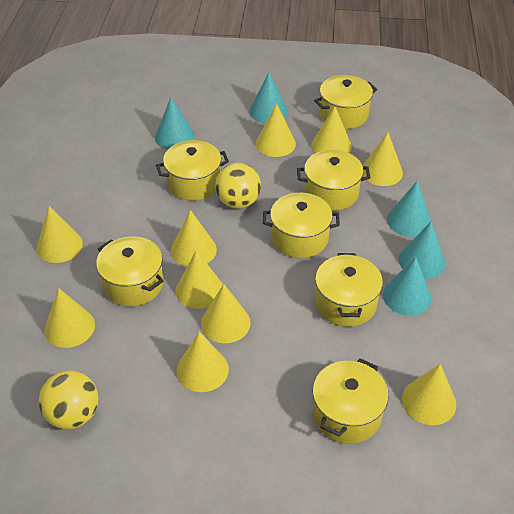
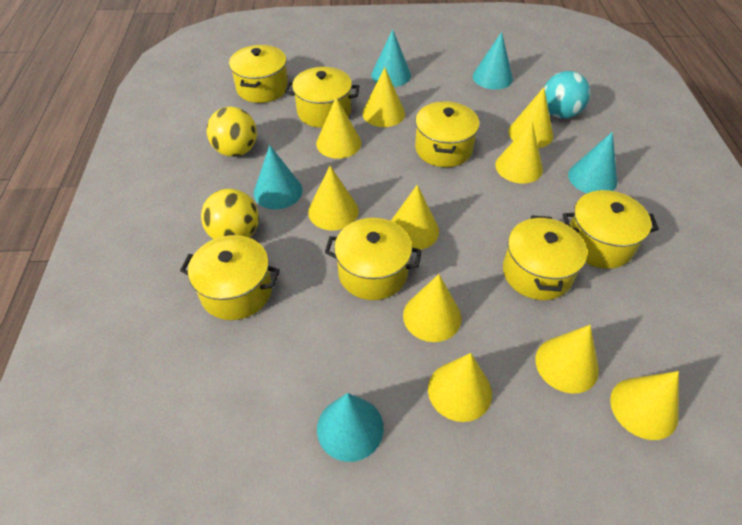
turquoise ball: 0 -> 1

